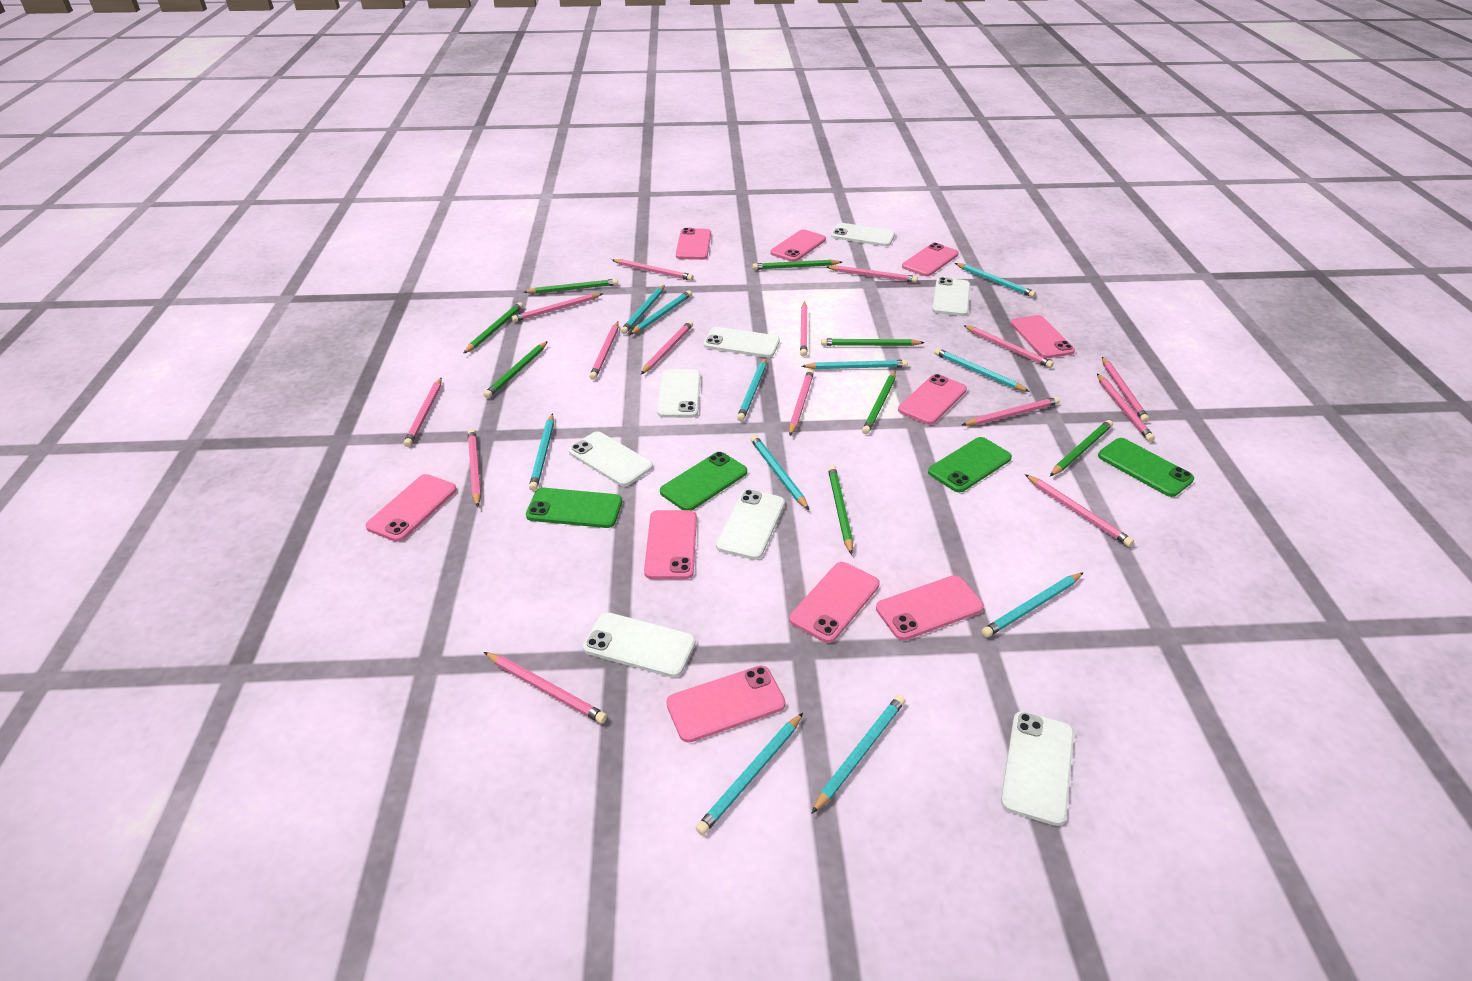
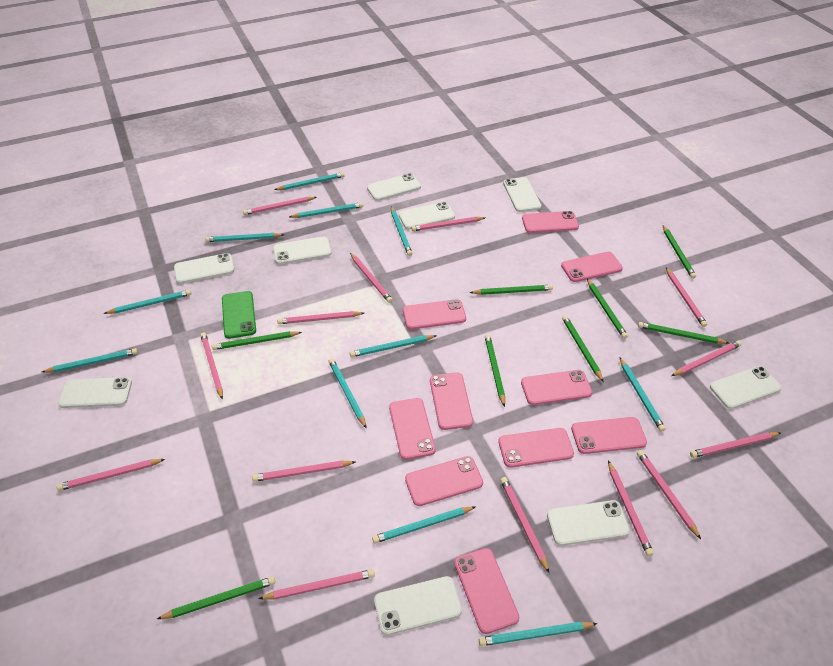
green phone: 4 -> 1
pink pencil: 15 -> 14
white phone: 8 -> 9

